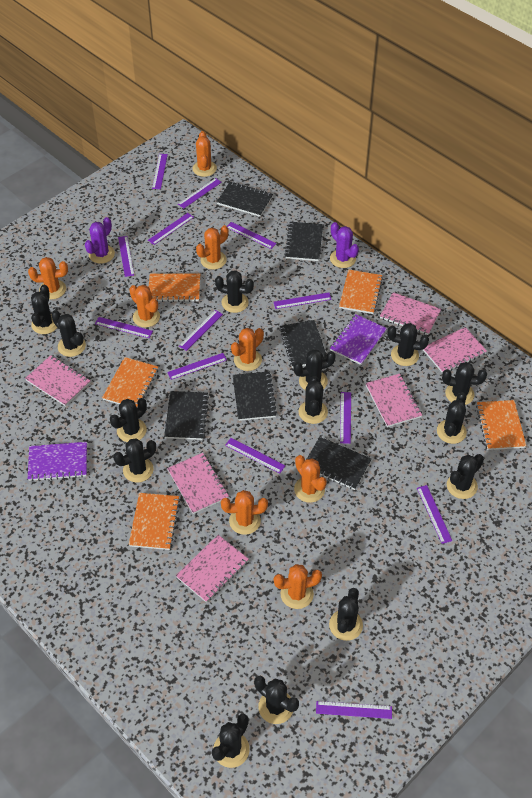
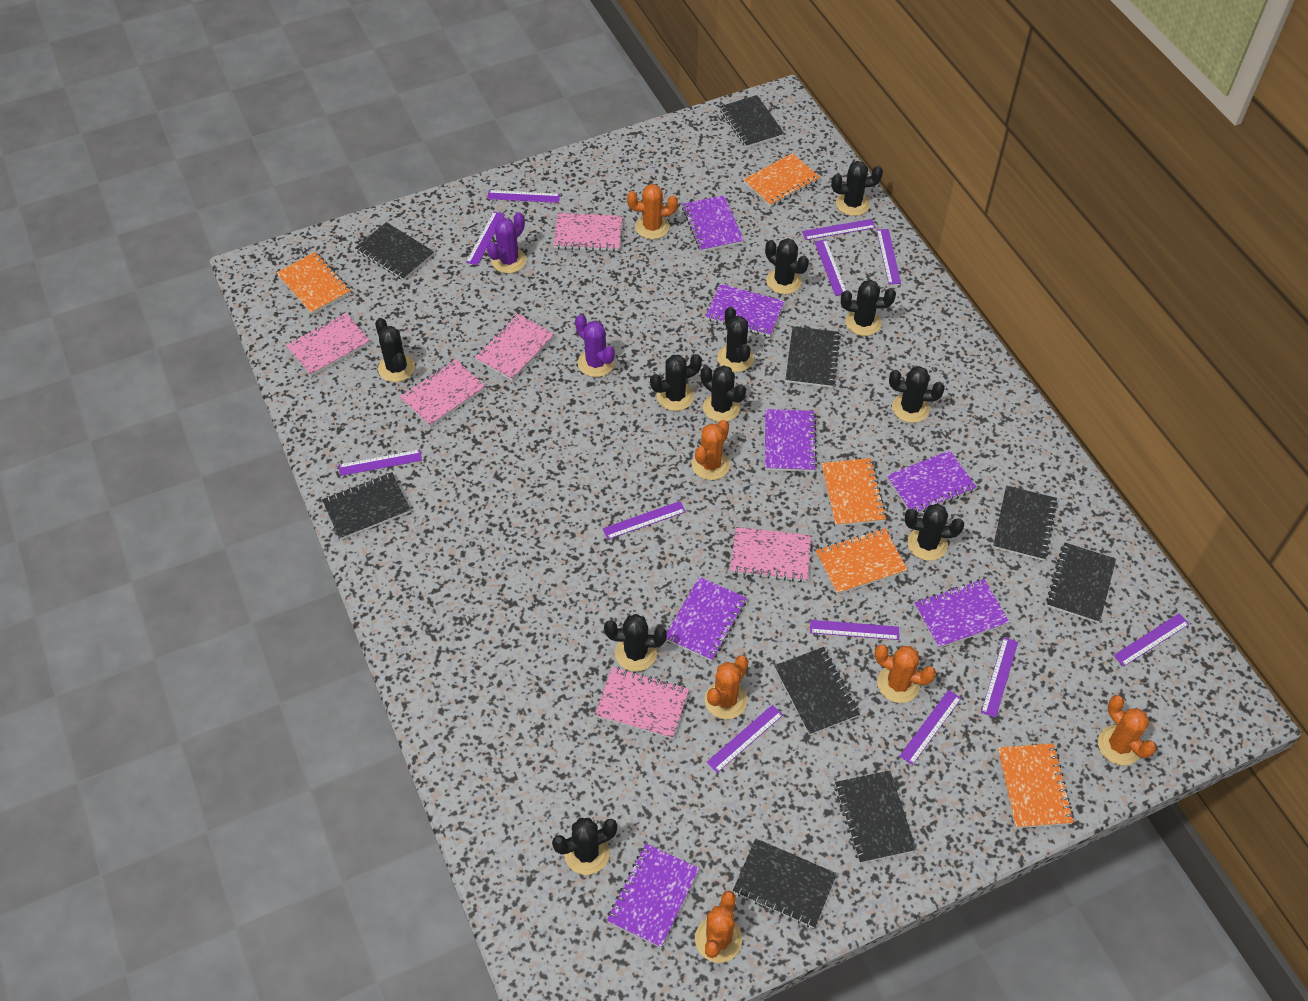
black cactus: 14 -> 11
black notebook: 6 -> 9
orange cactus: 8 -> 6
purple notebook: 2 -> 7
purple ruler: 13 -> 12

